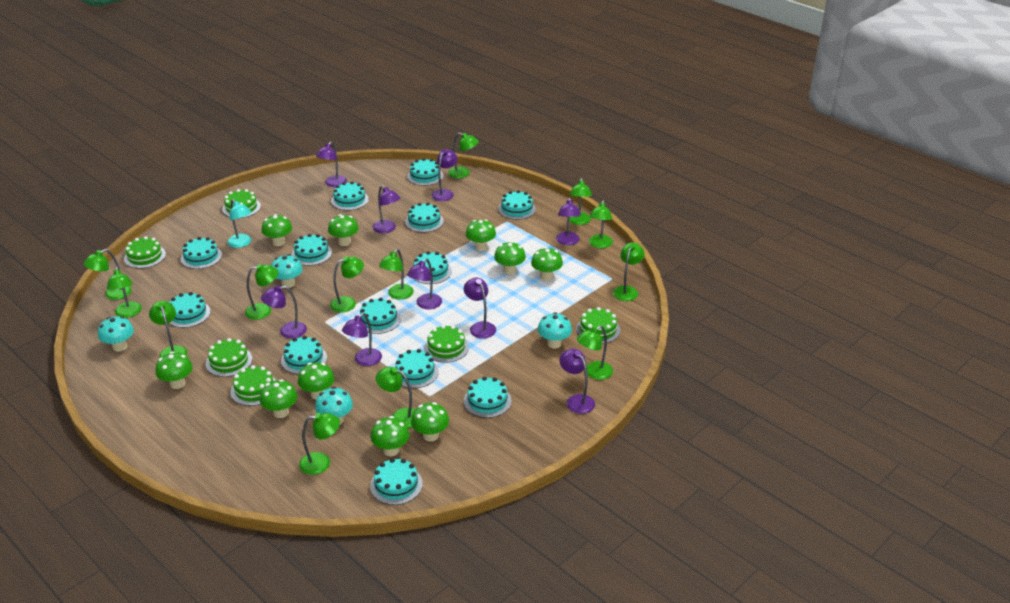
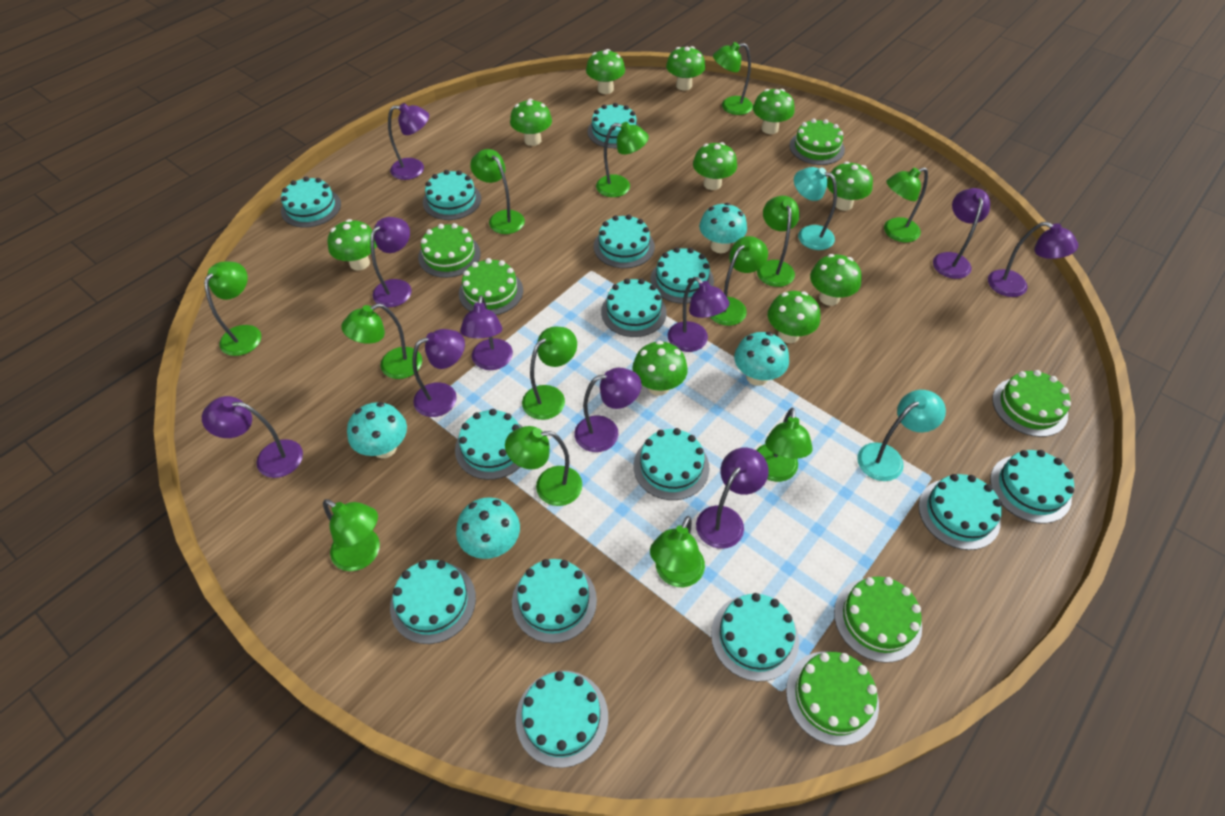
purple lamp: 9 -> 10
turquoise cake: 13 -> 14
turquoise lamp: 1 -> 2

